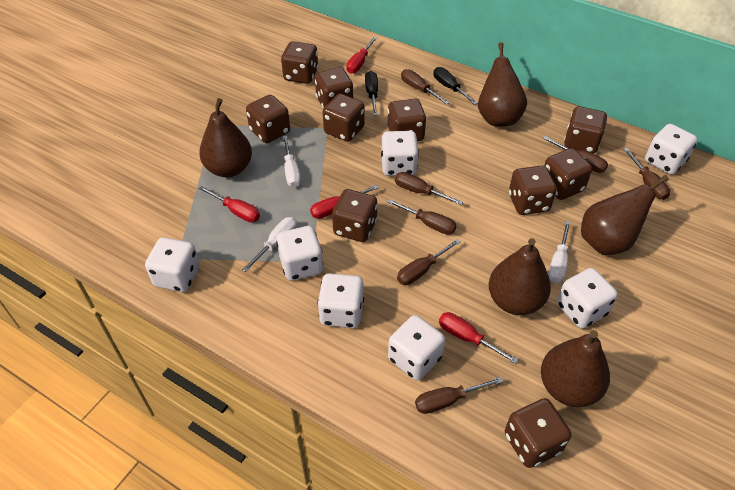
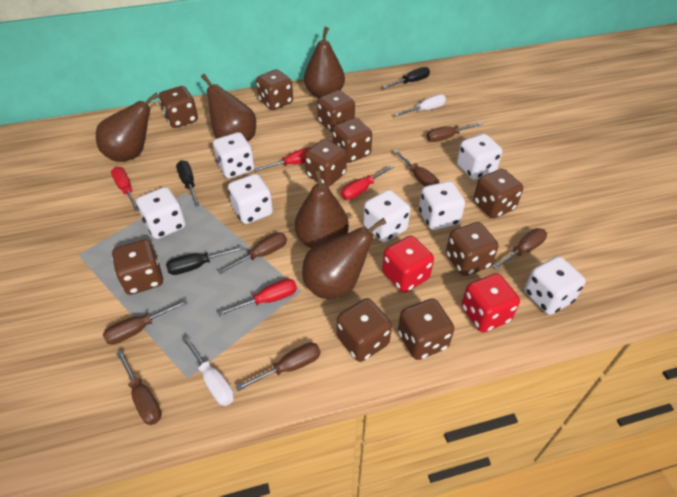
black screwdriver: 2 -> 3
red dice: 0 -> 2
white screwdriver: 3 -> 2

